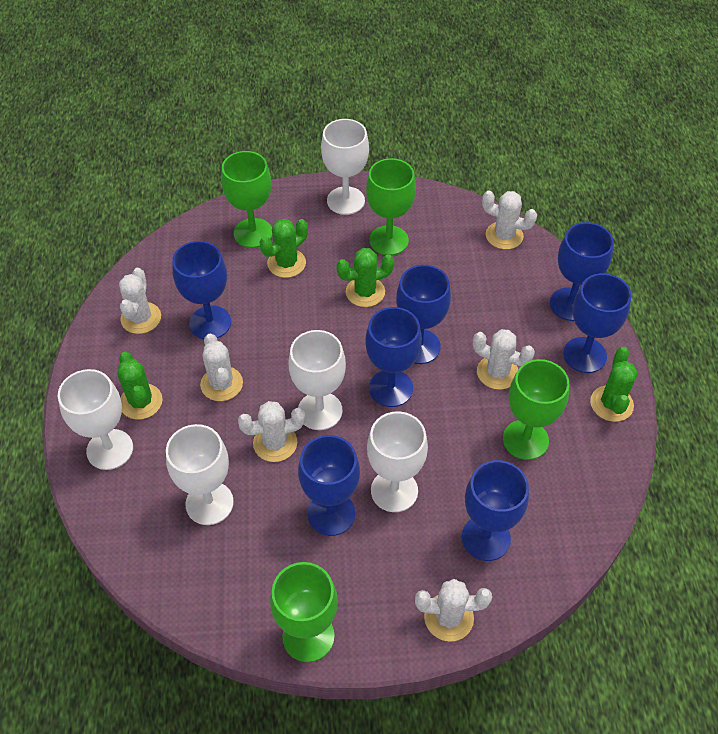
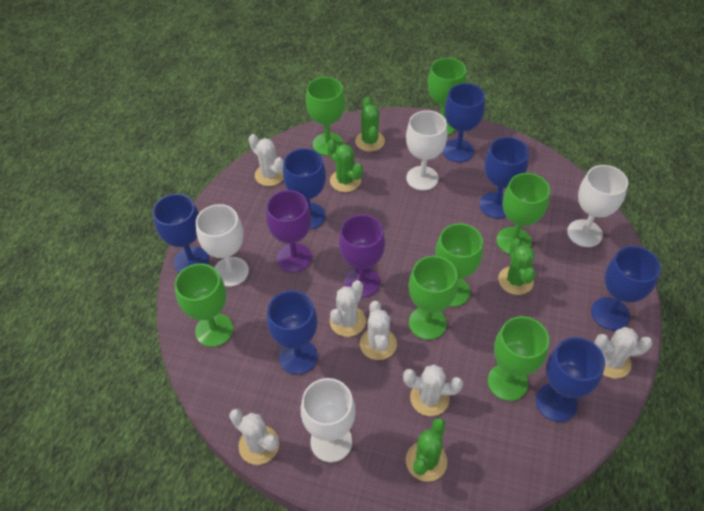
green goblet: 4 -> 7
purple goblet: 0 -> 2
white goblet: 5 -> 4

